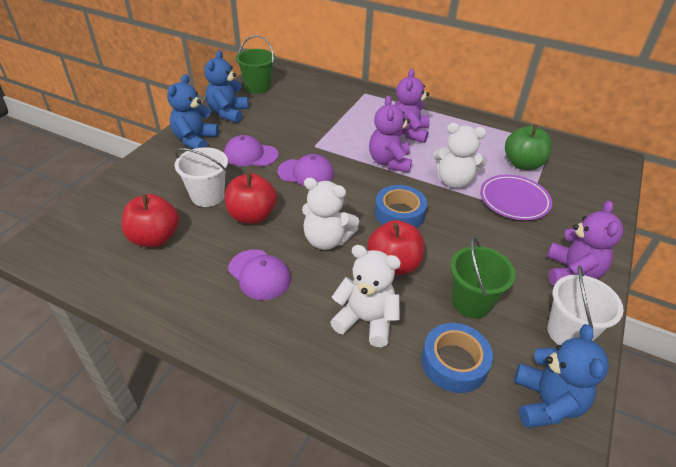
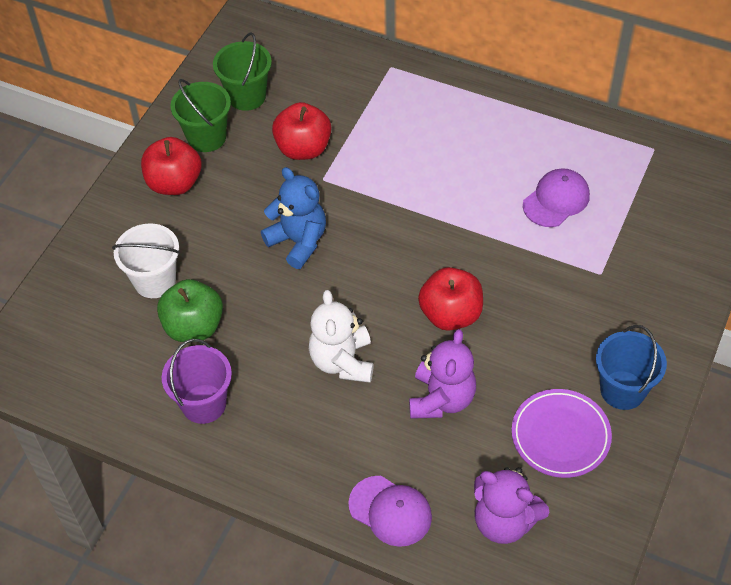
blue bucket: 0 -> 1
blue tape: 2 -> 0
blue teddy bear: 3 -> 1
purple bucket: 0 -> 1
purple cap: 3 -> 2
purple teddy bear: 3 -> 2
white bucket: 2 -> 1
white teddy bear: 3 -> 1

